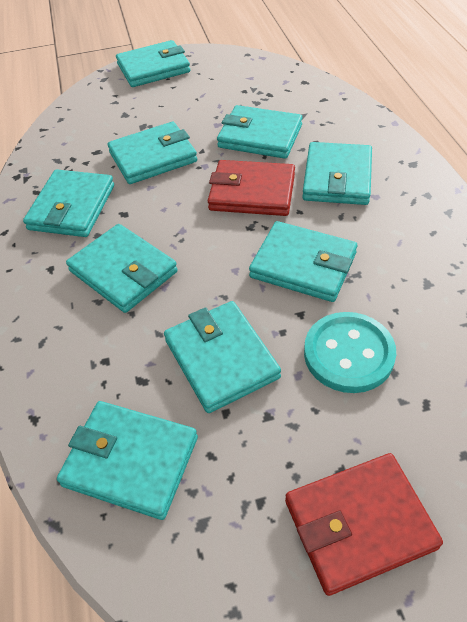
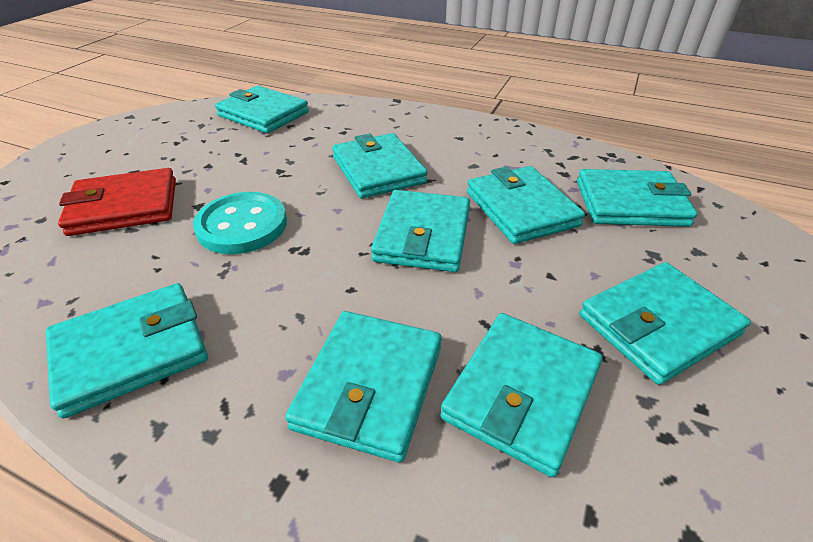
red wallet: 2 -> 1

